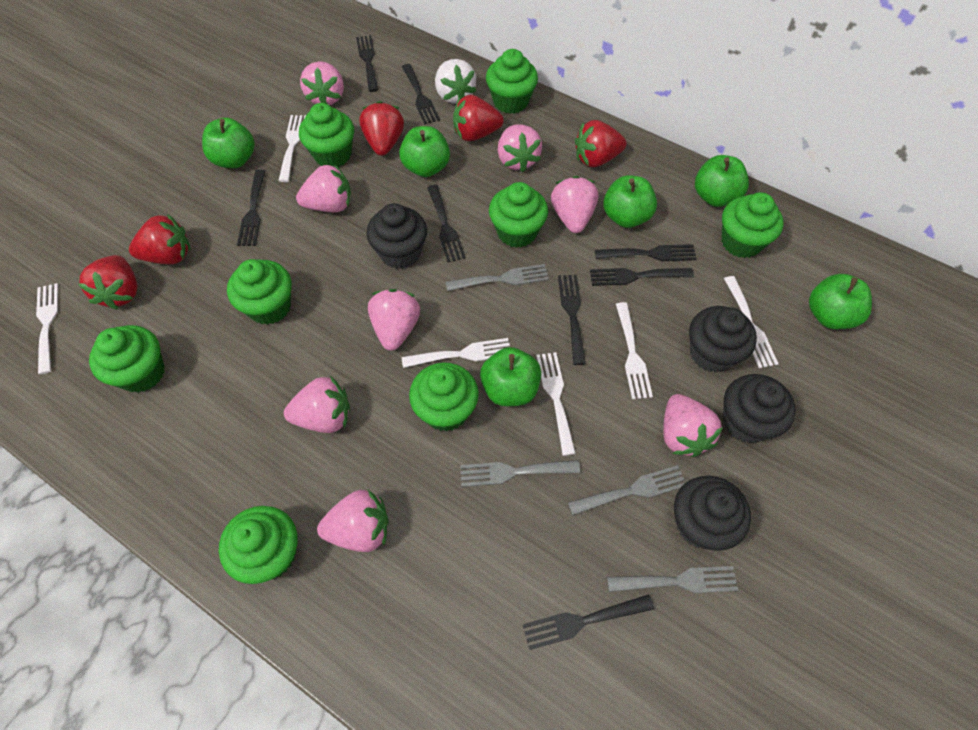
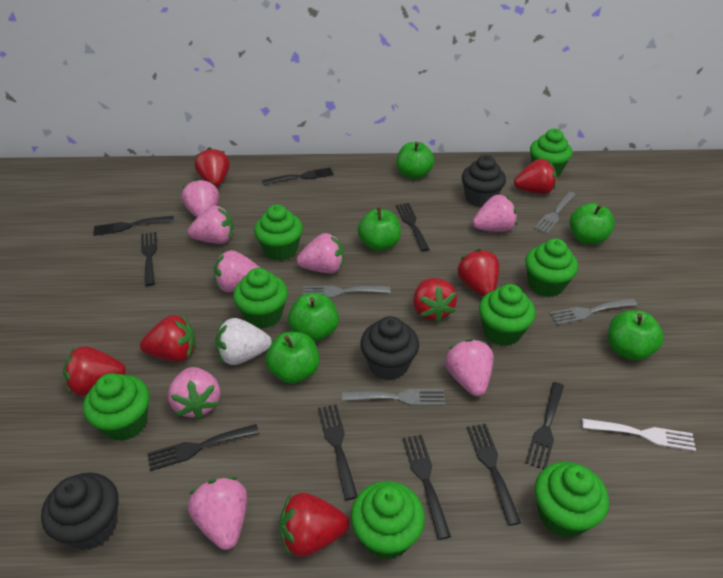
black cupcake: 4 -> 3
black fork: 8 -> 9
red strawberry: 5 -> 7
white fork: 6 -> 1

